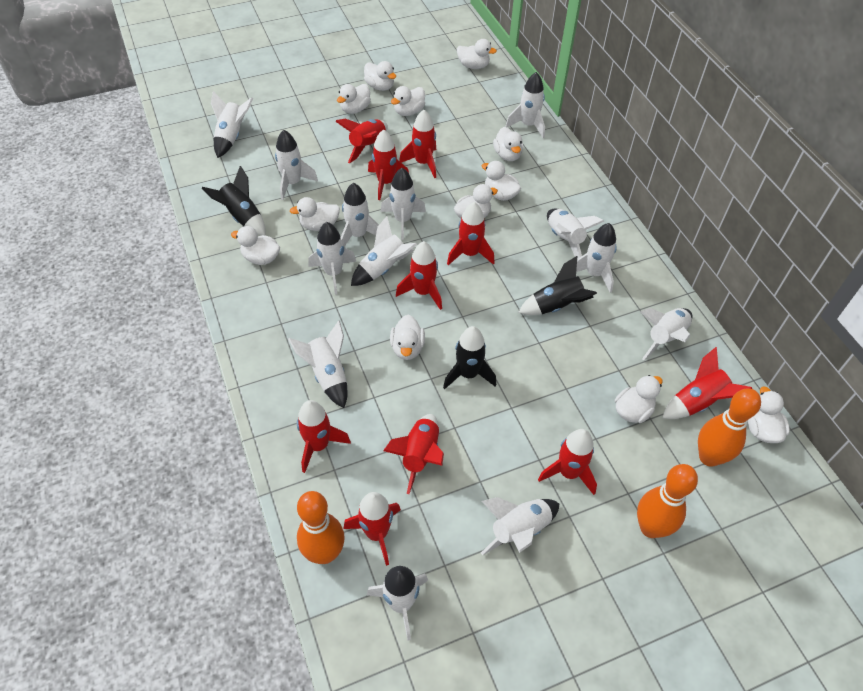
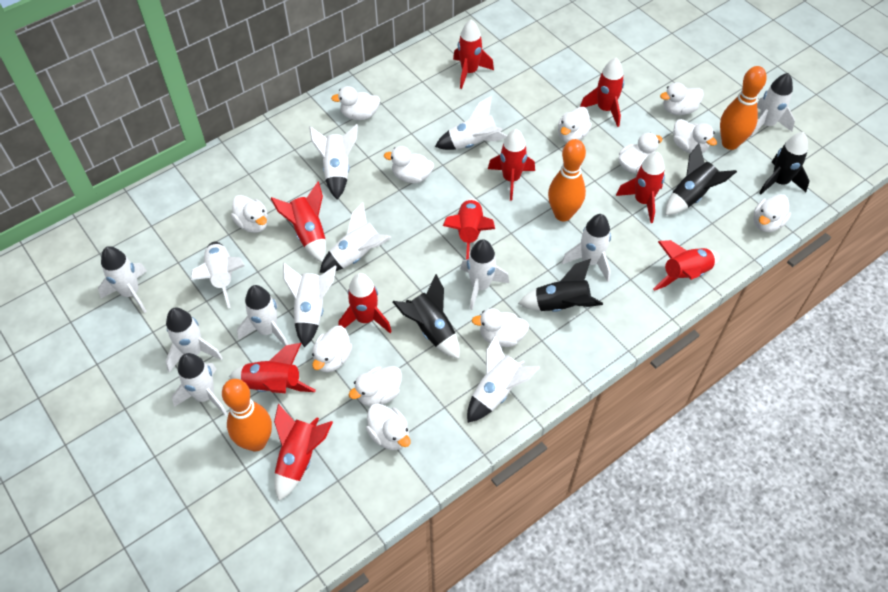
black rocket: 3 -> 4

